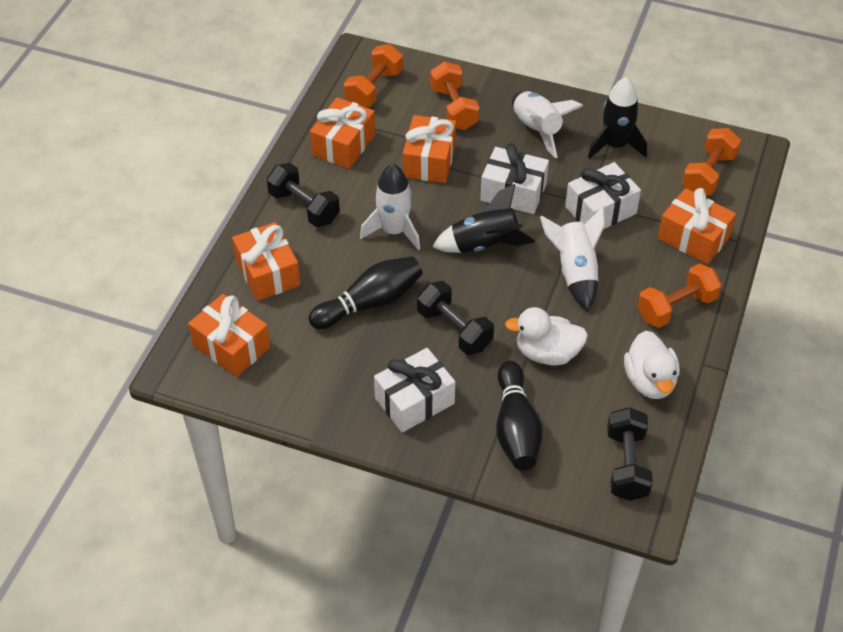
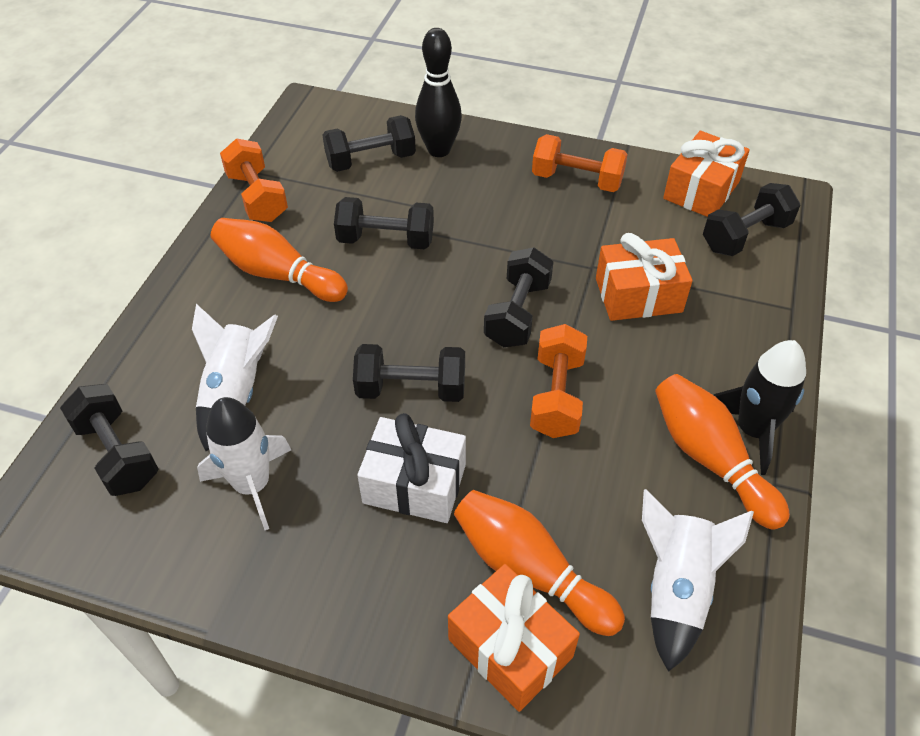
black bowling pin: 2 -> 1
black dumbbell: 3 -> 6
black rocket: 2 -> 1
orange bowling pin: 0 -> 3
orange dumbbell: 4 -> 3
orange gift: 5 -> 3
white duck: 2 -> 0
white gift: 3 -> 1

